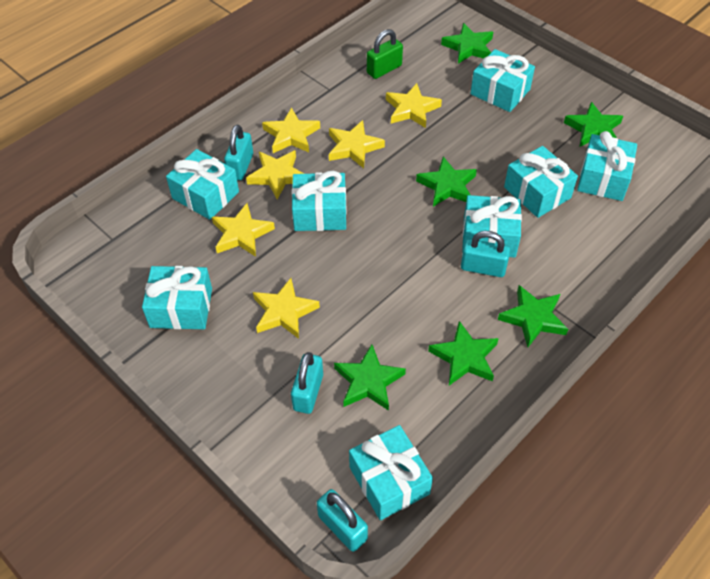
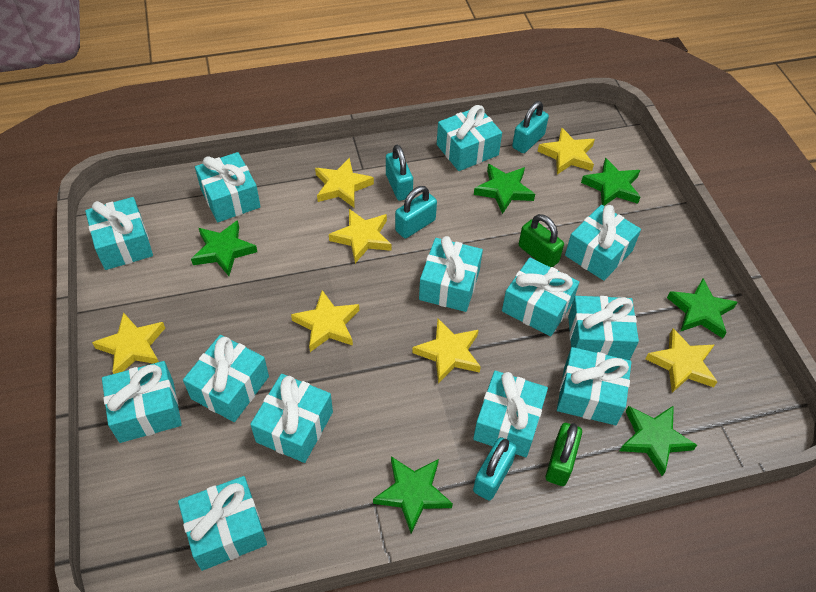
green padlock: 1 -> 2
turquoise gift: 8 -> 13
yellow star: 6 -> 7

